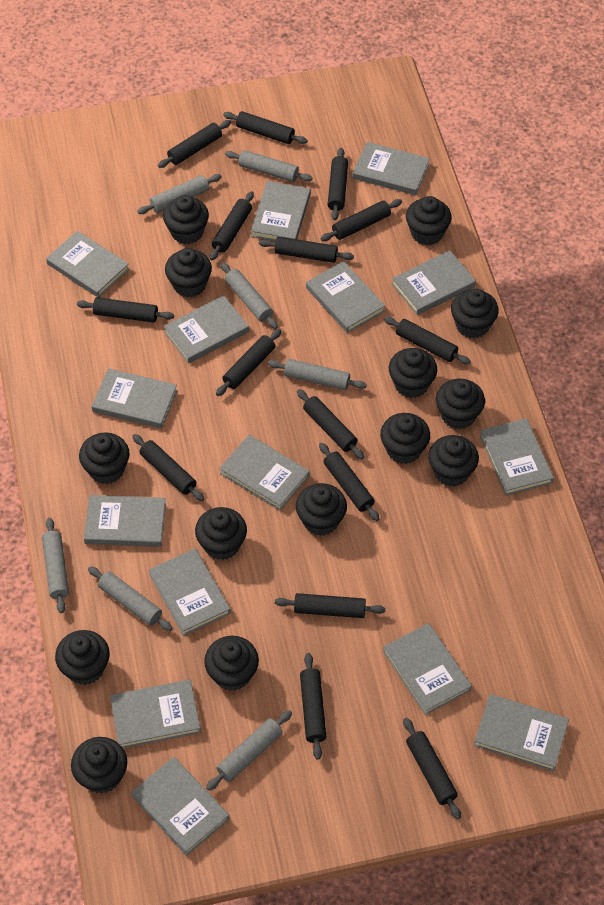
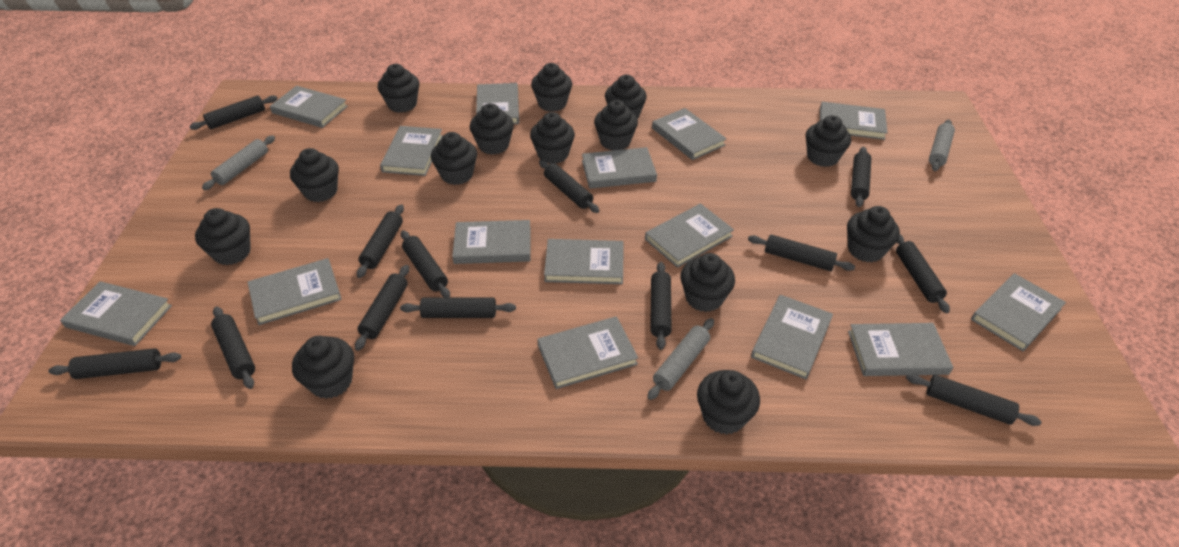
black rolling pin: 15 -> 13
grey rolling pin: 7 -> 3

